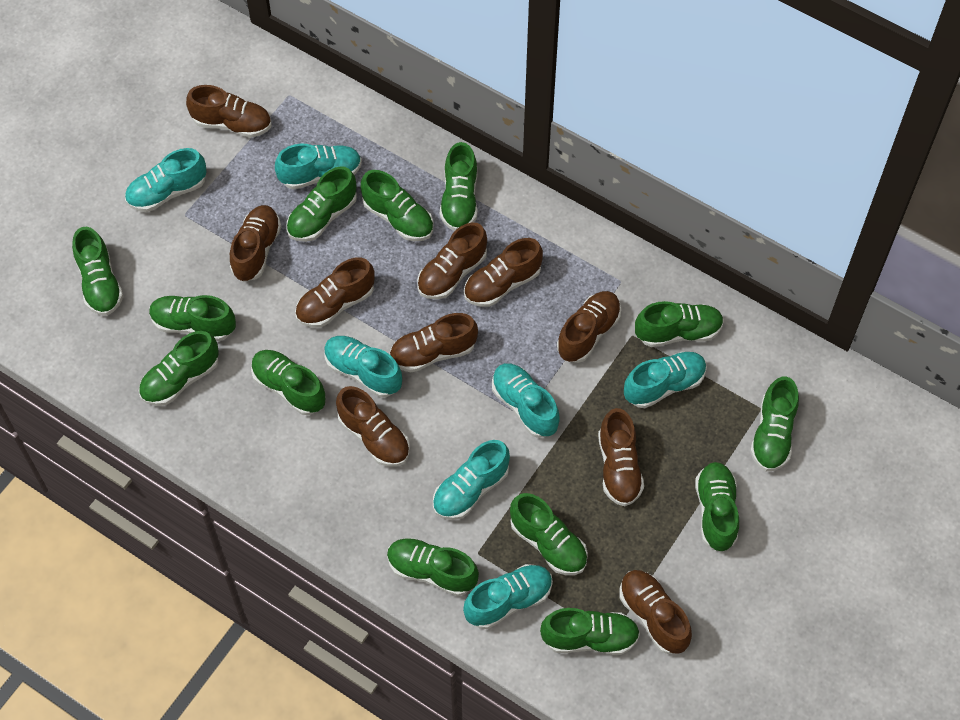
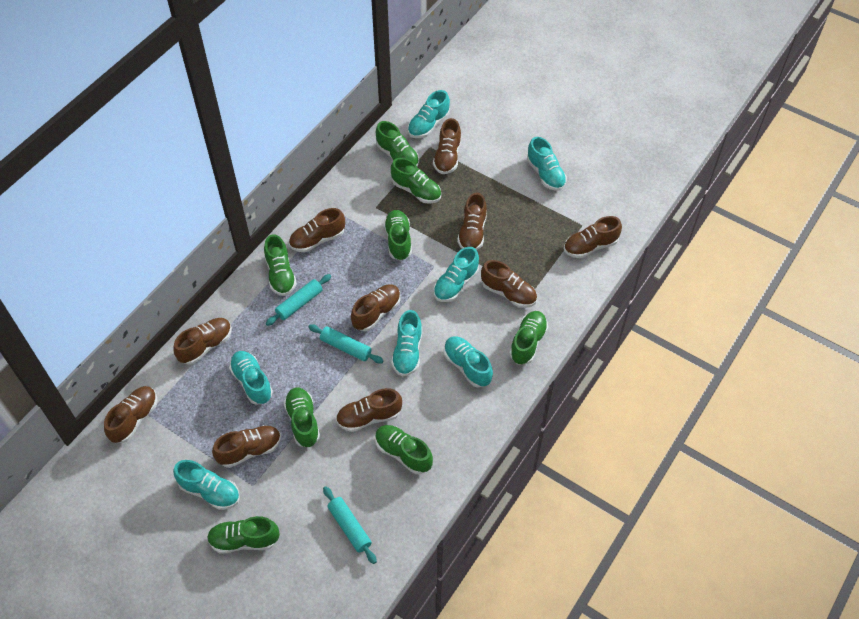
green shoe: 13 -> 8
turquoise rolling pin: 0 -> 3

